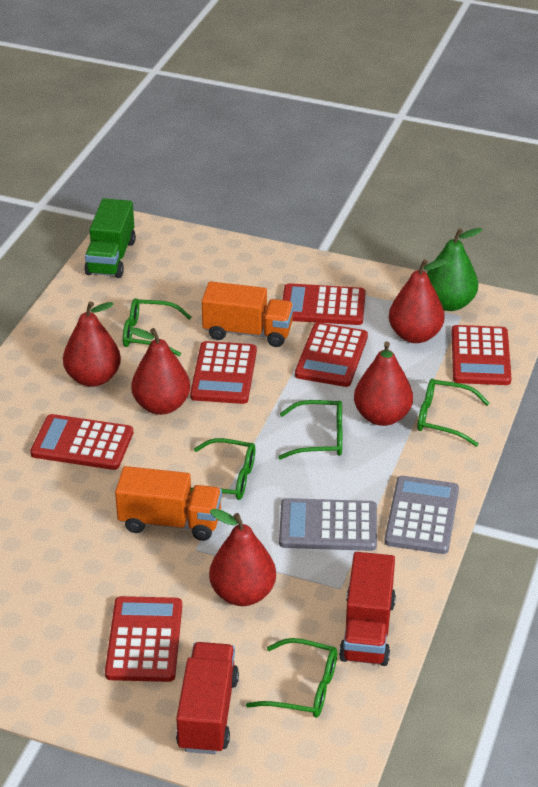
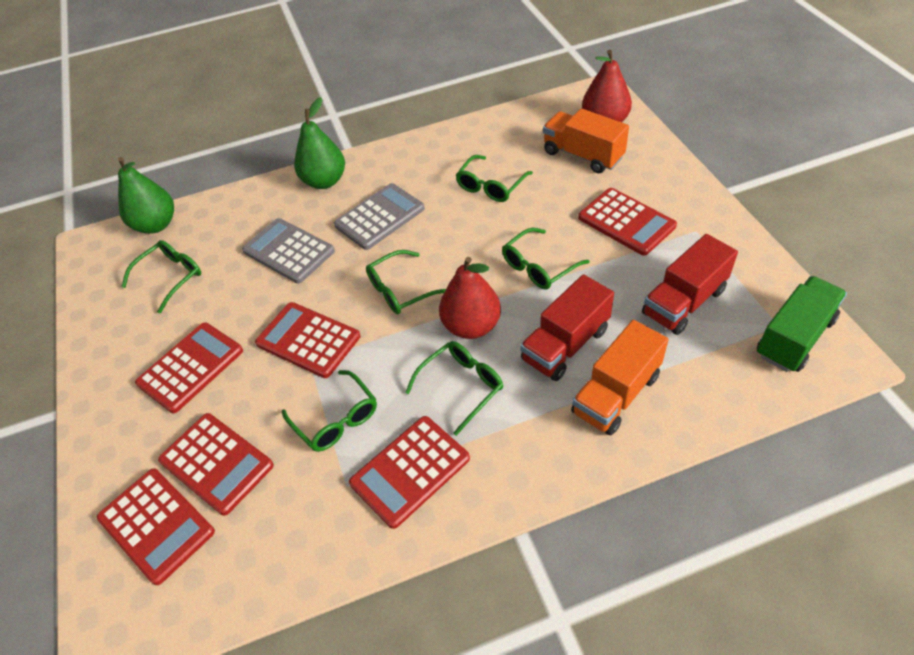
green glasses: 5 -> 6
green pear: 1 -> 2
red pear: 5 -> 2

